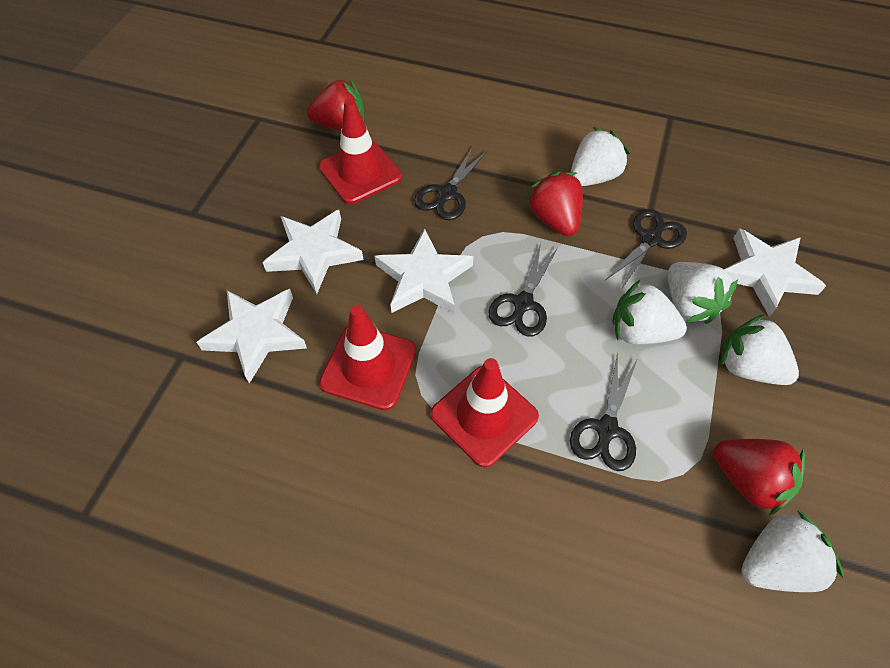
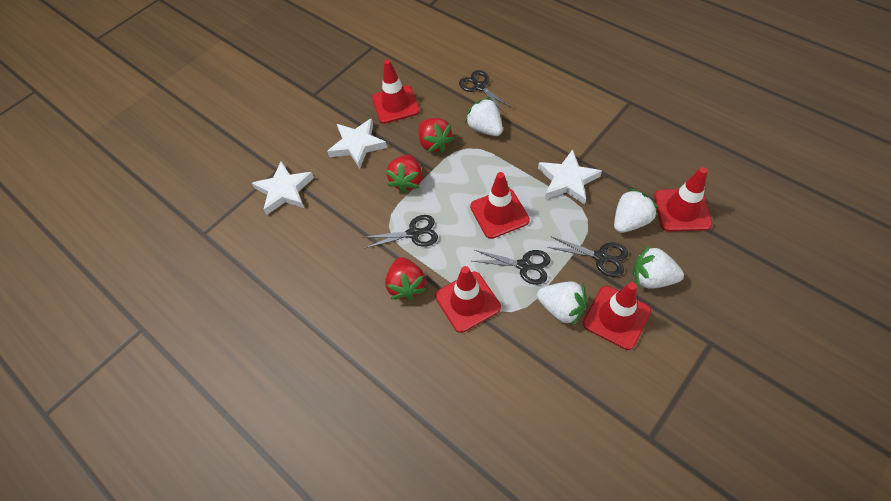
red traffic cone: 3 -> 5
white star: 4 -> 3
white strawberry: 5 -> 4

